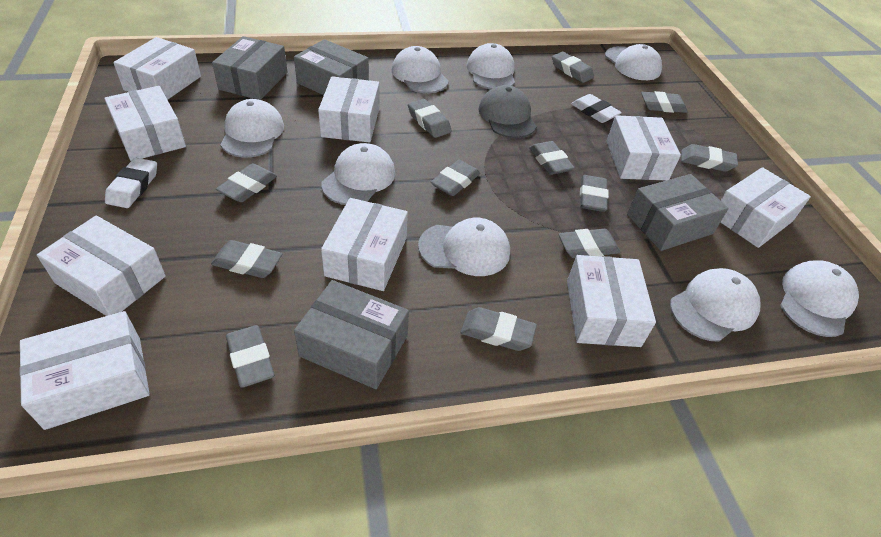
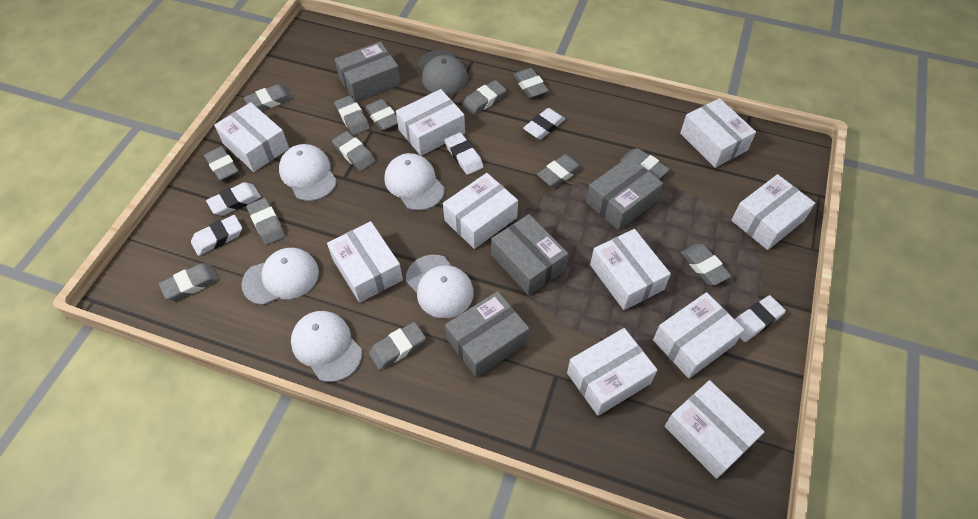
grey eraser: 12 -> 13
white box: 9 -> 10
white cap: 8 -> 5
white eraser: 2 -> 5

